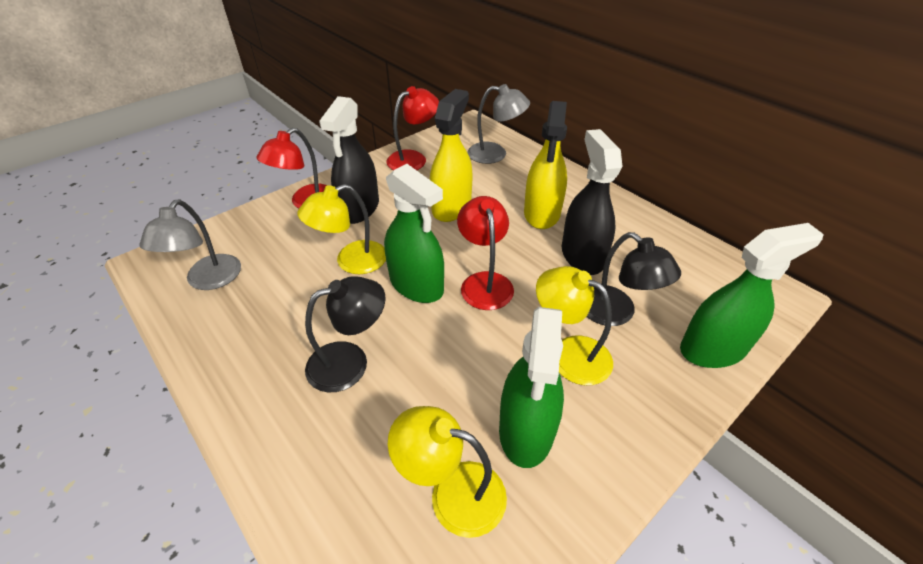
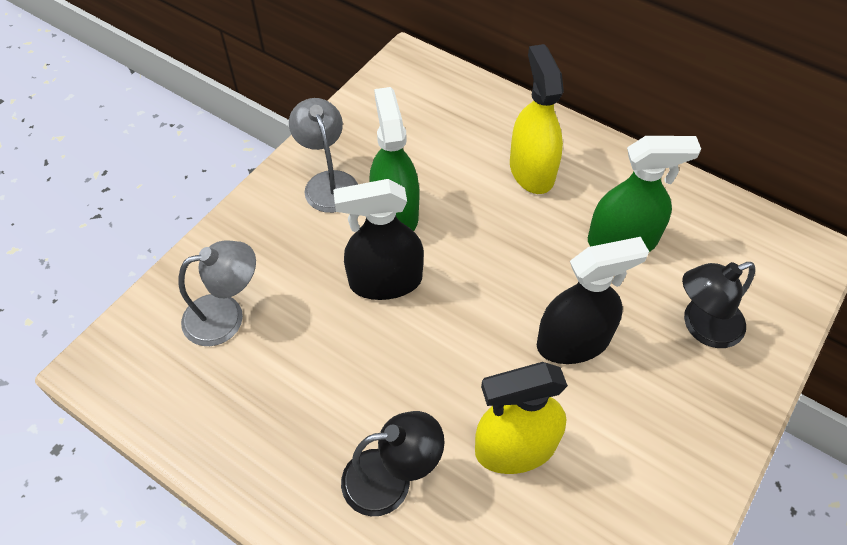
green spray bottle: 3 -> 2
red lamp: 3 -> 0
yellow lamp: 3 -> 0

